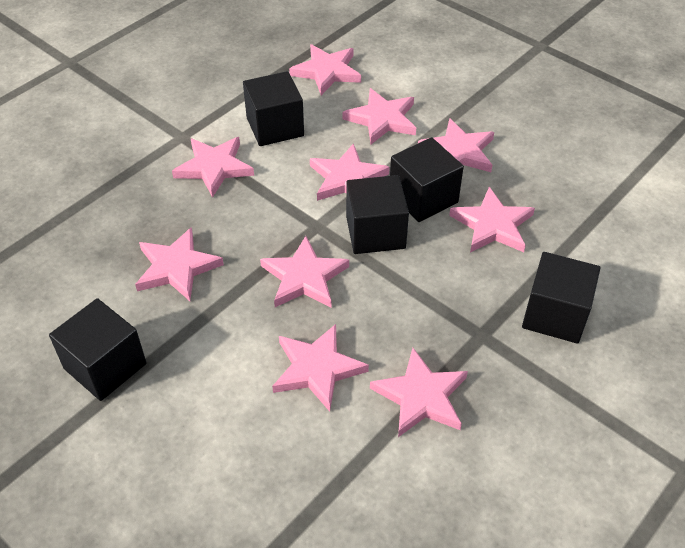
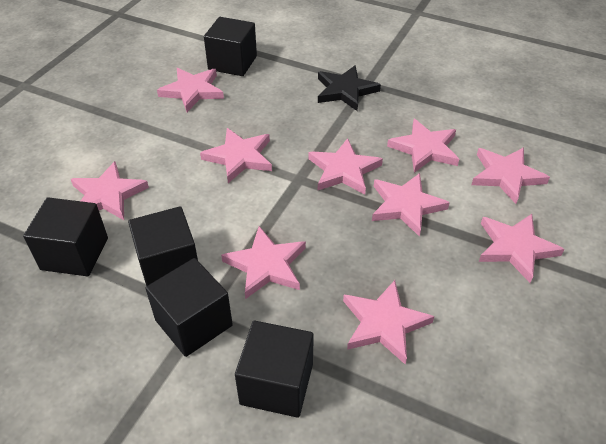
black star: 0 -> 1

